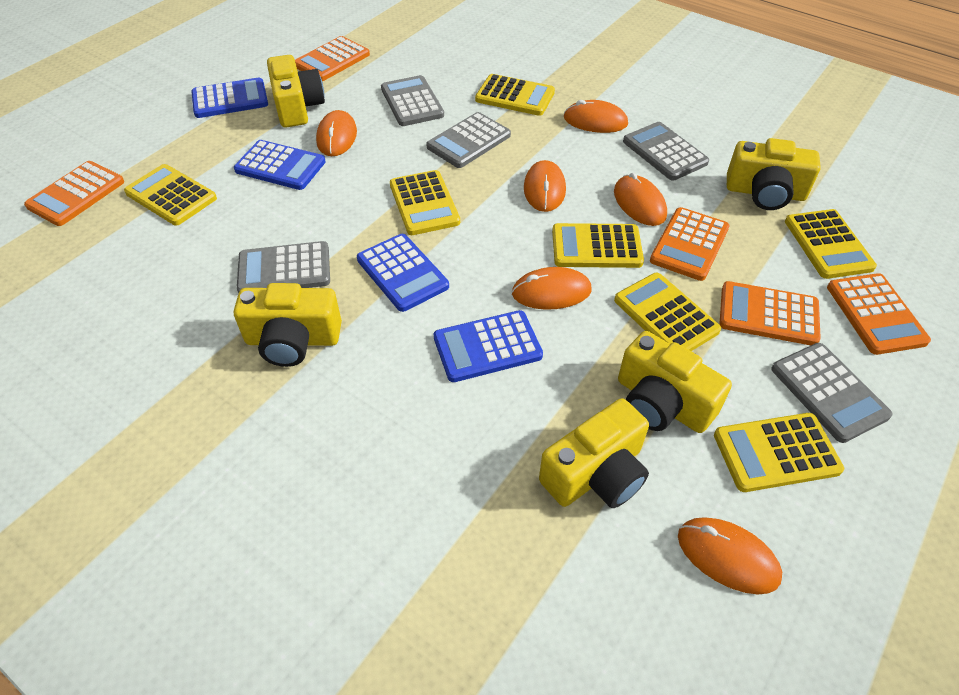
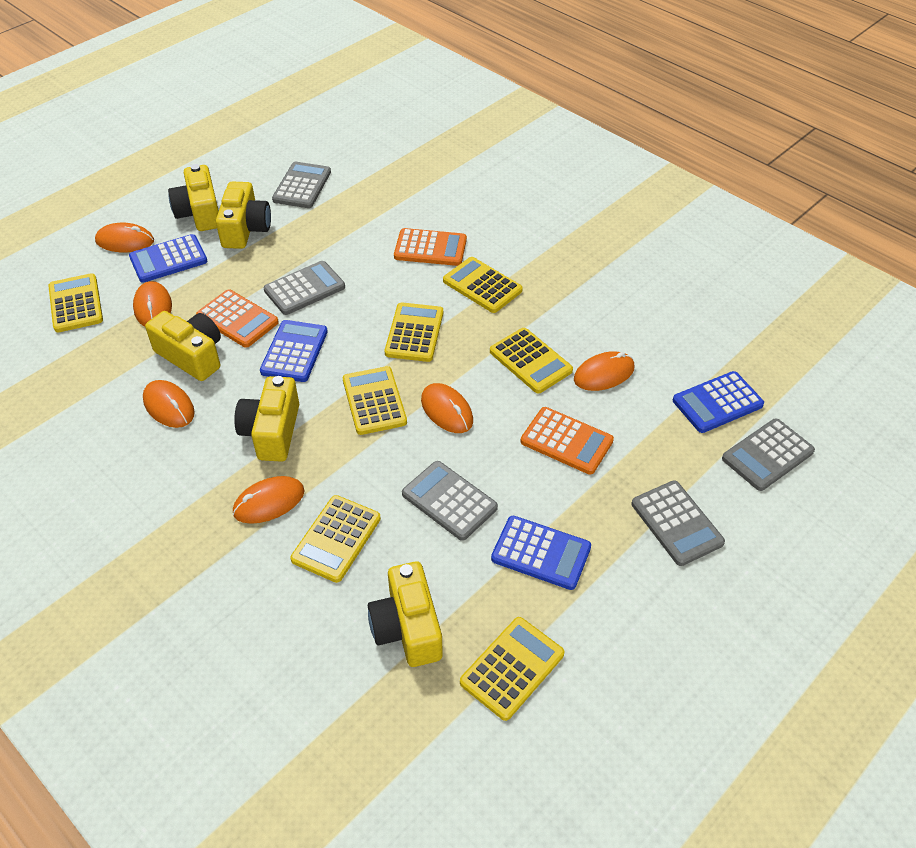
orange calculator: 5 -> 3

